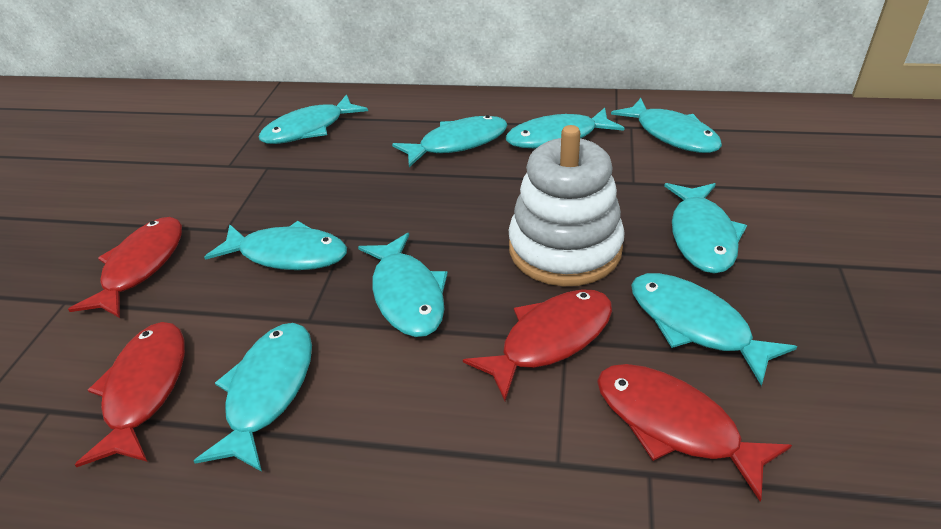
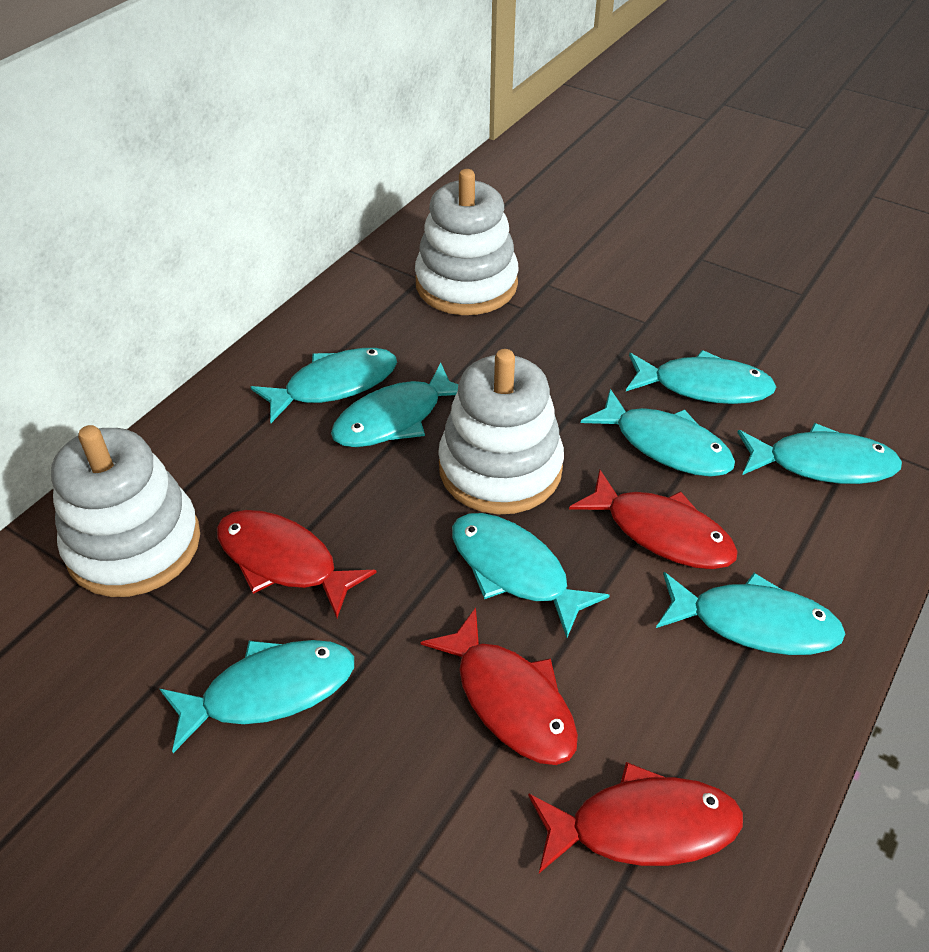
turquoise fish: 9 -> 8
white stacking toy: 1 -> 3

